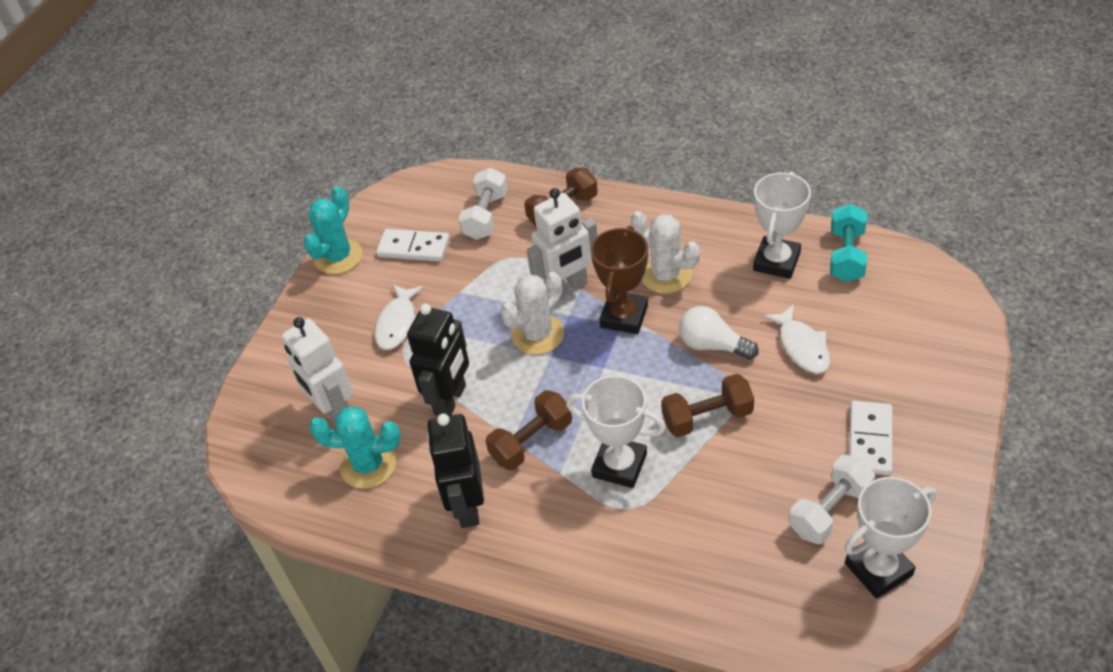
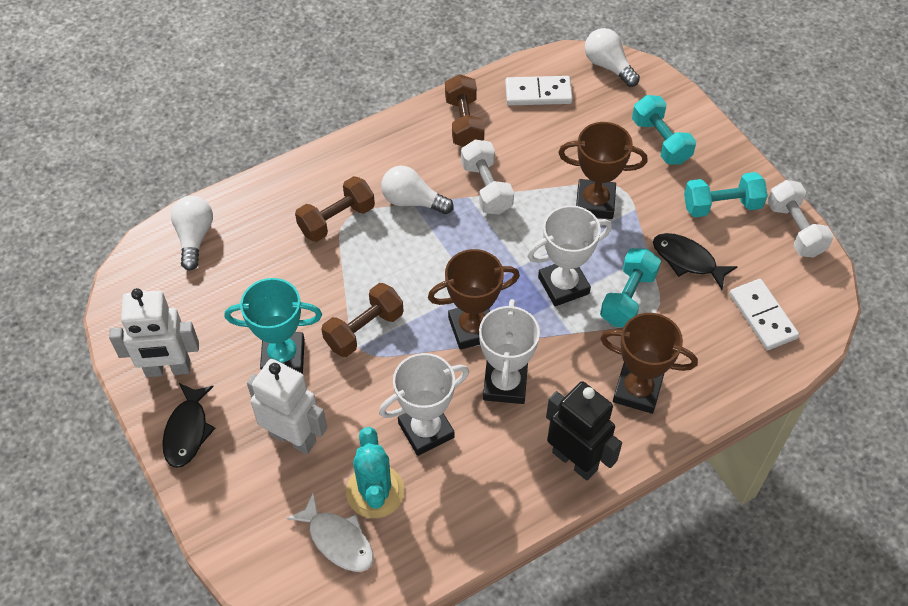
black fish: 0 -> 2
black robot: 2 -> 1
brown trophy: 1 -> 3
turquoise cactus: 2 -> 1
turquoise dumbbell: 1 -> 3
turquoise trophy: 0 -> 1
white cactus: 2 -> 0
white fish: 2 -> 1
white light bulb: 1 -> 3

